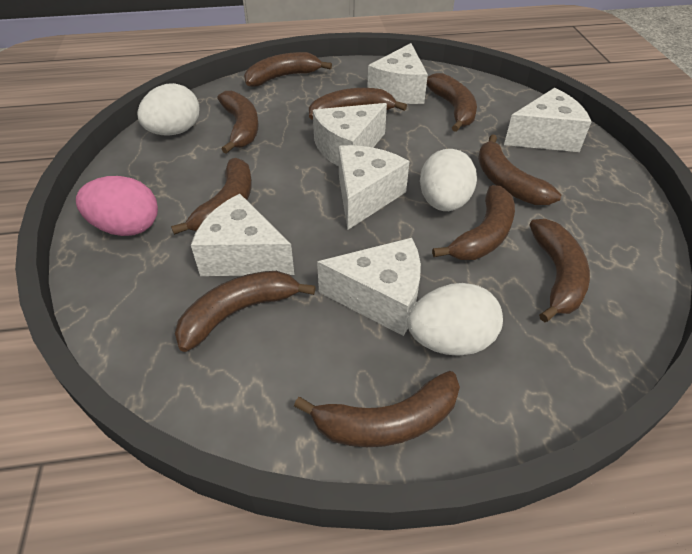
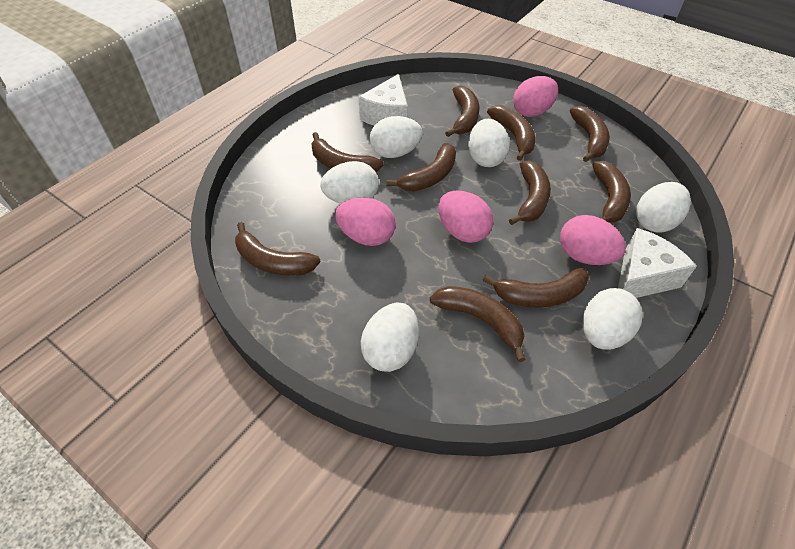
pink egg: 1 -> 4
white cheese: 6 -> 2
white egg: 3 -> 6

